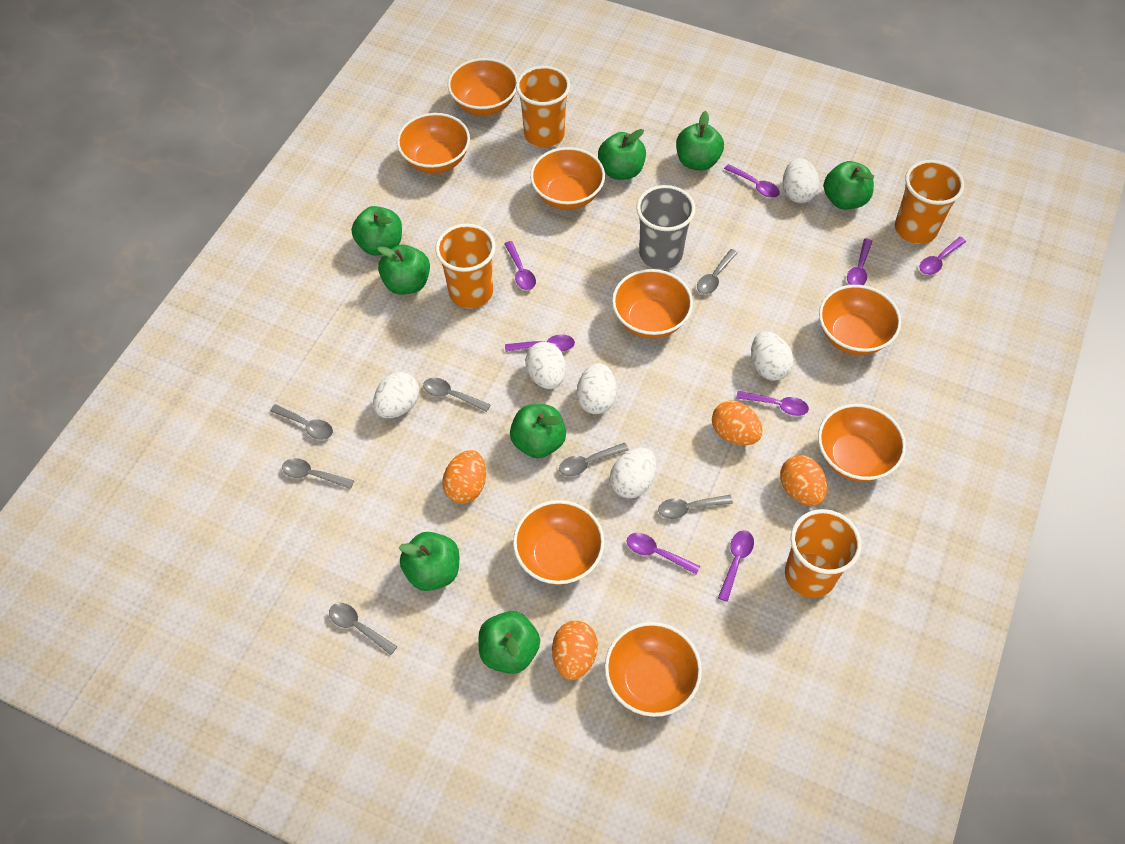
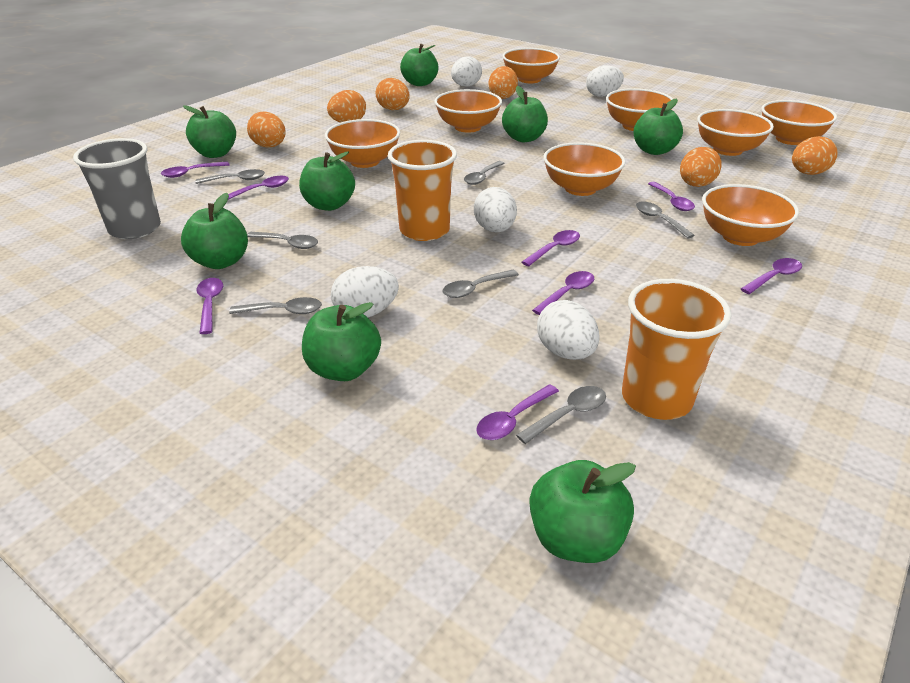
orange cup: 4 -> 2
orange egg: 4 -> 6
white egg: 6 -> 5

